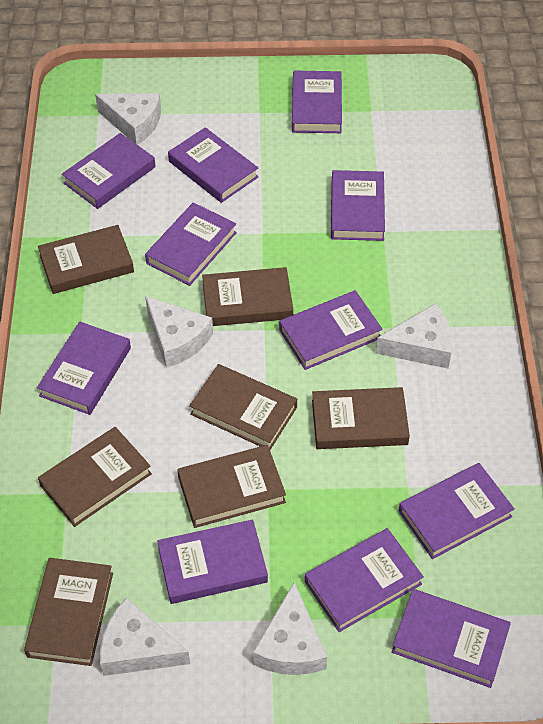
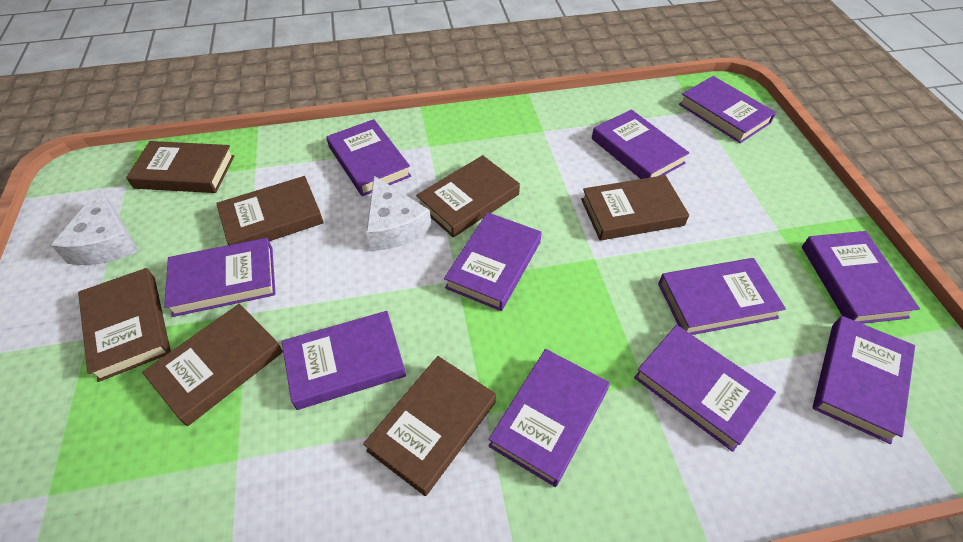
white cheese: 5 -> 2

